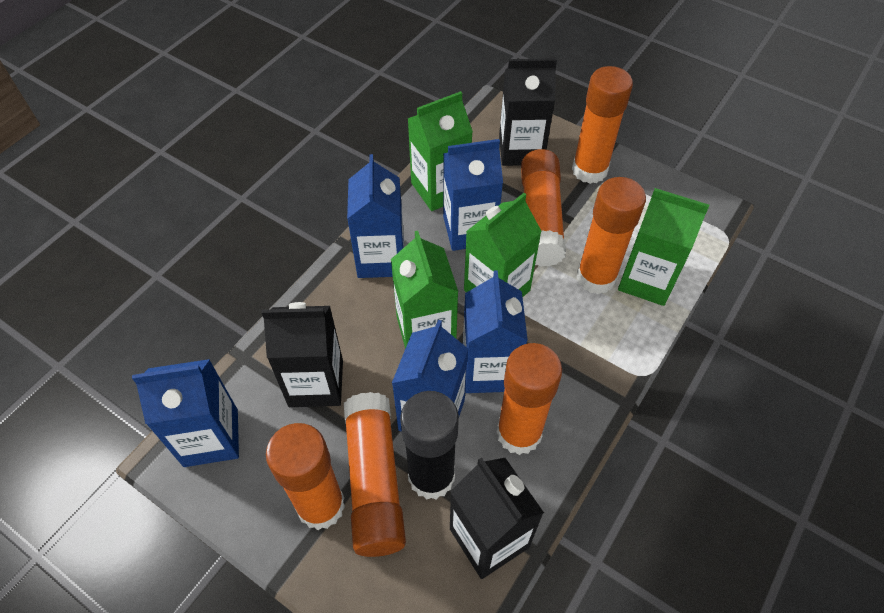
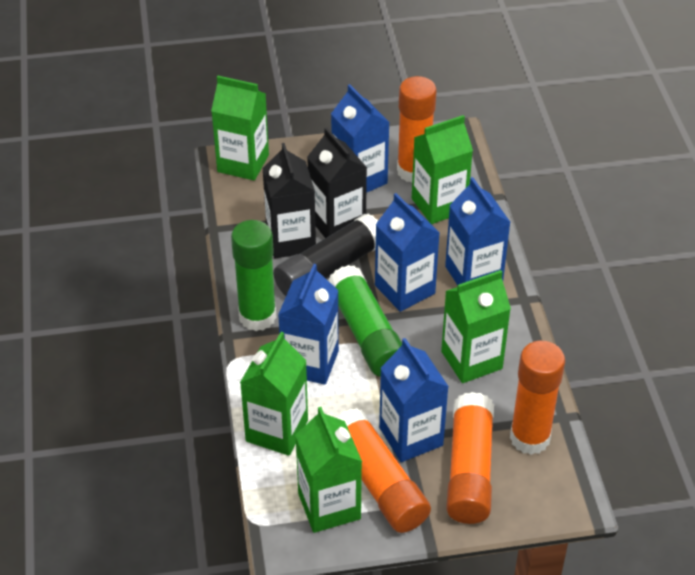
black carton: 3 -> 2
green carton: 4 -> 5
green glue stick: 0 -> 2
orange glue stick: 6 -> 4

